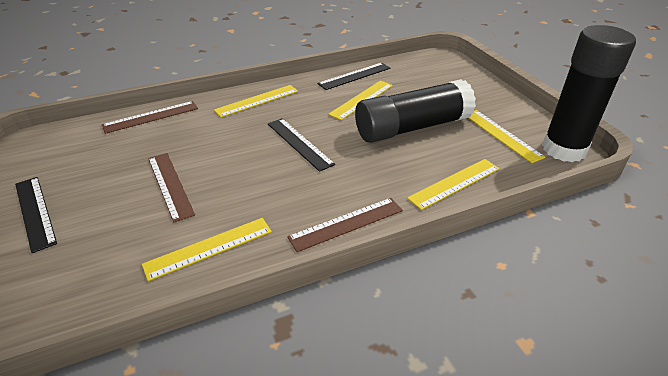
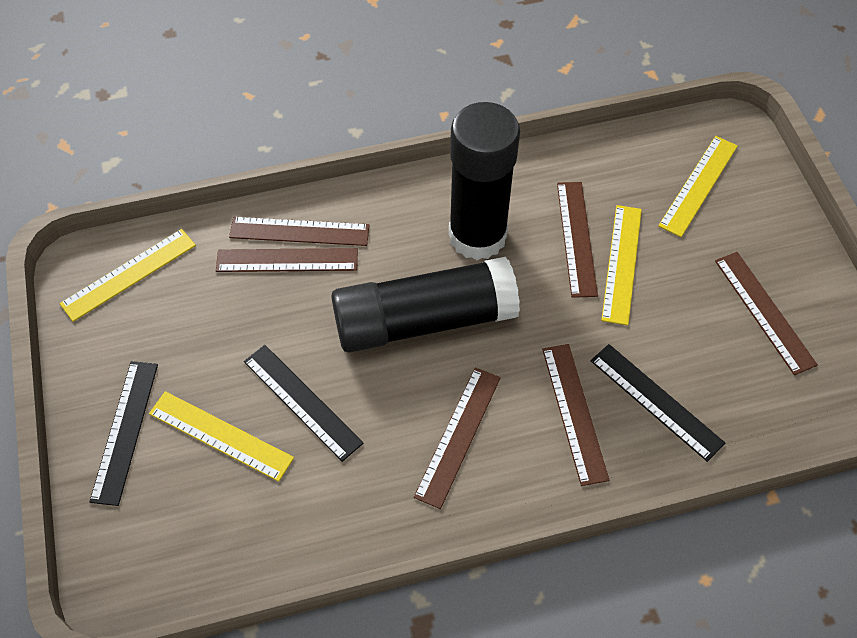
brown ruler: 3 -> 6
yellow ruler: 5 -> 4

